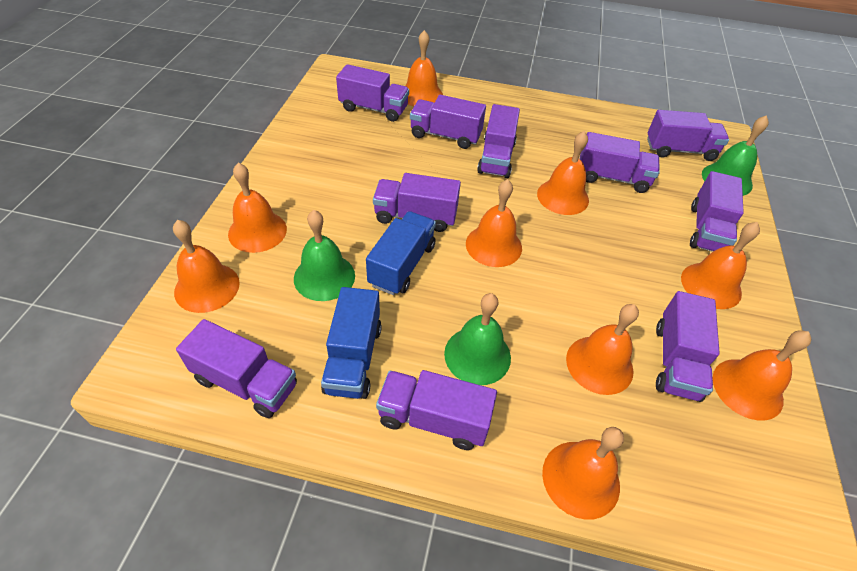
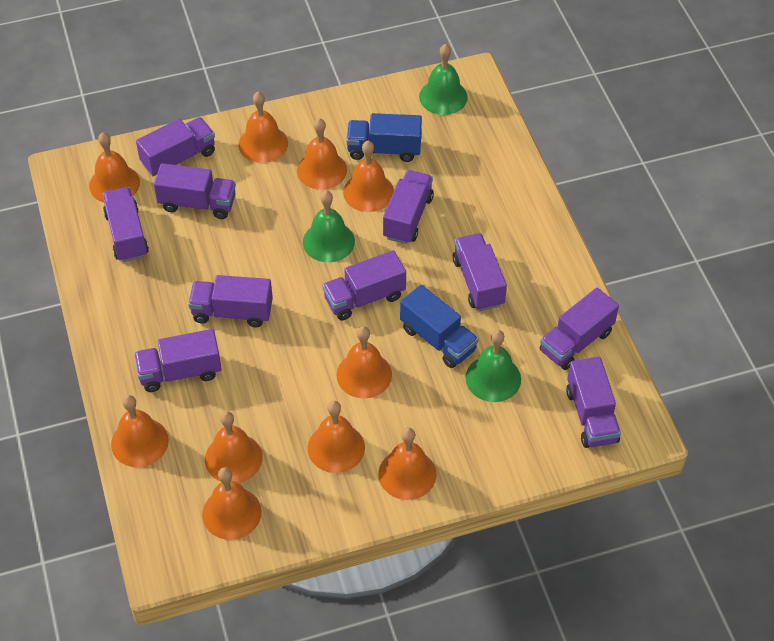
orange bell: 9 -> 10

